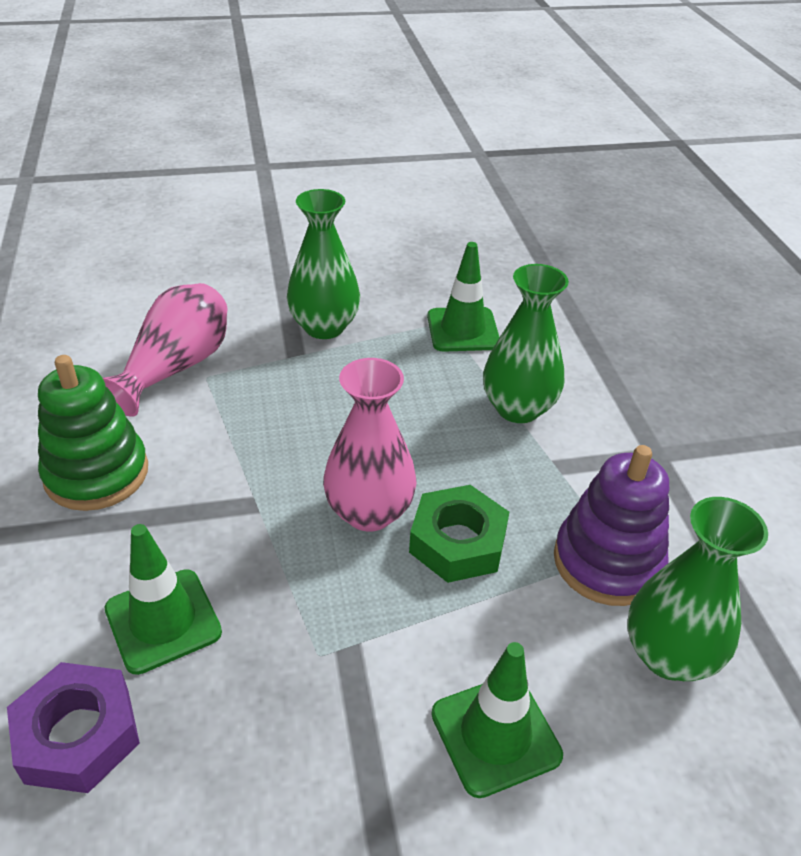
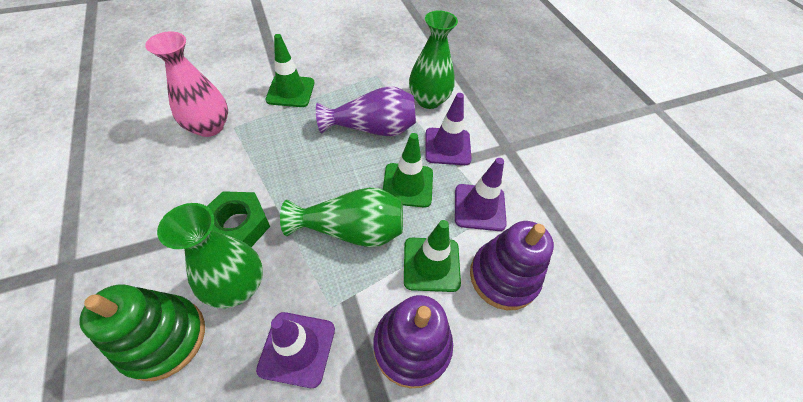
pink vase: 2 -> 1
purple nut: 1 -> 0
purple stacking toy: 1 -> 2
purple traffic cone: 0 -> 3
purple vase: 0 -> 1

